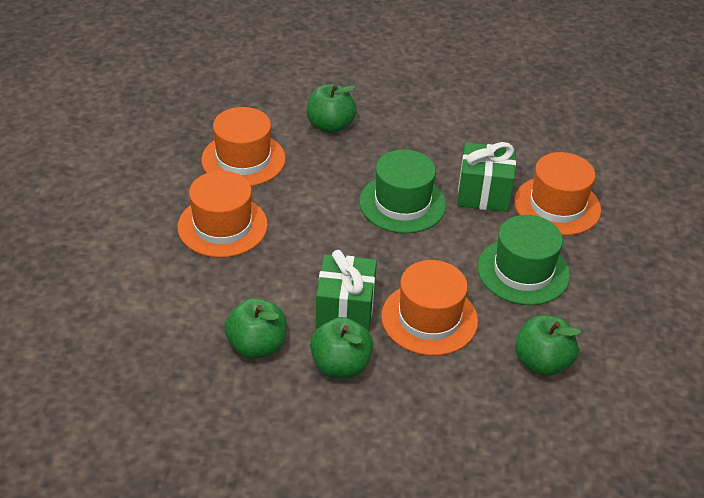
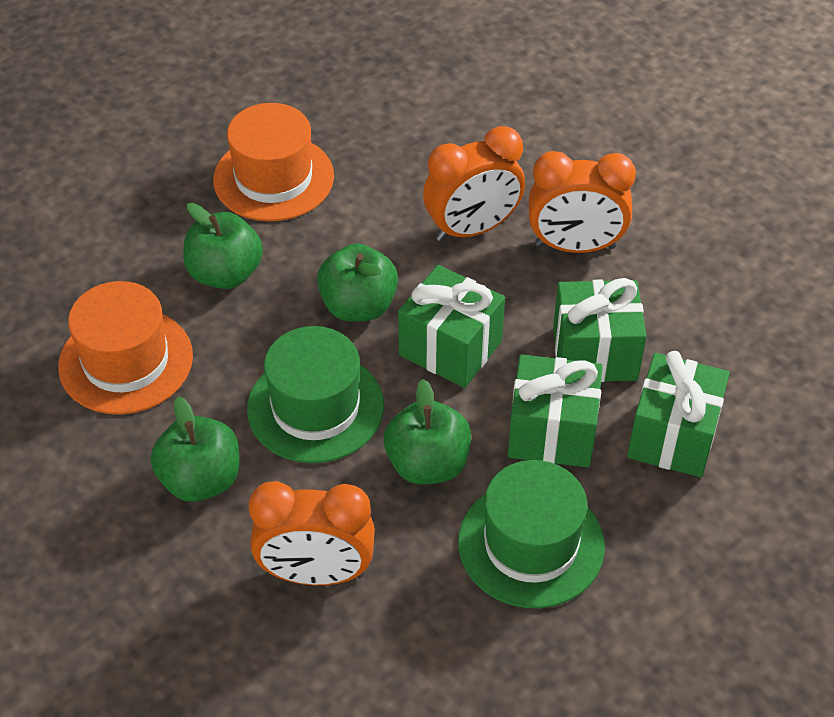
green gift: 2 -> 4
orange clock: 0 -> 3
orange hat: 4 -> 2

